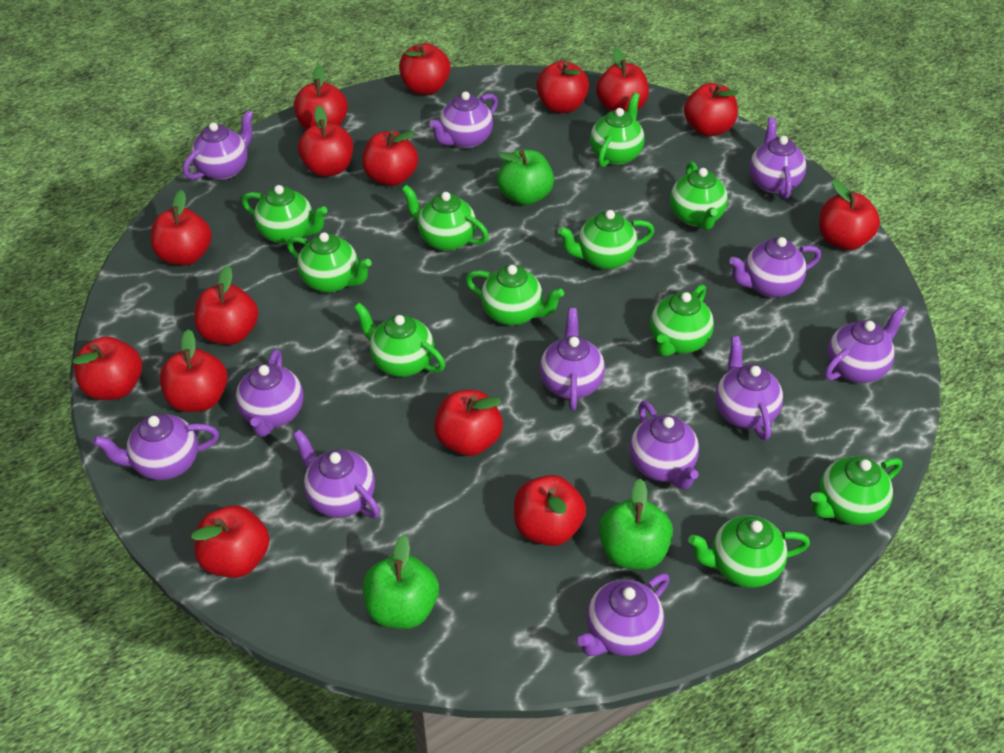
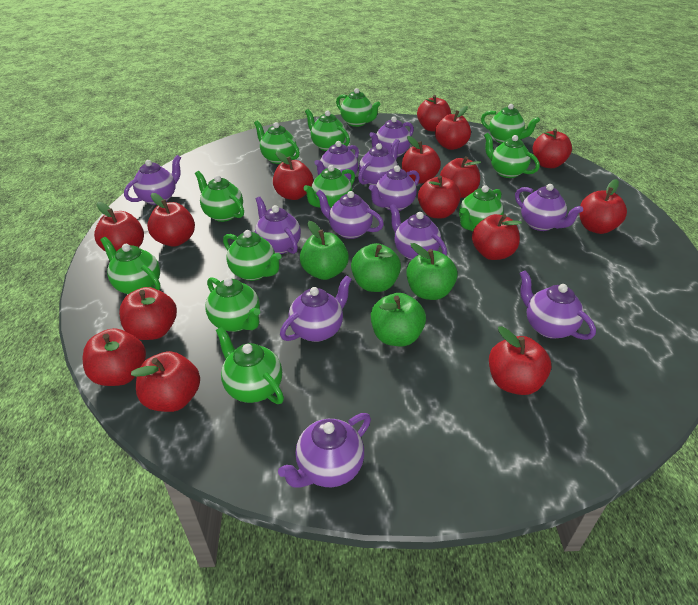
green apple: 3 -> 4
green teapot: 11 -> 12

